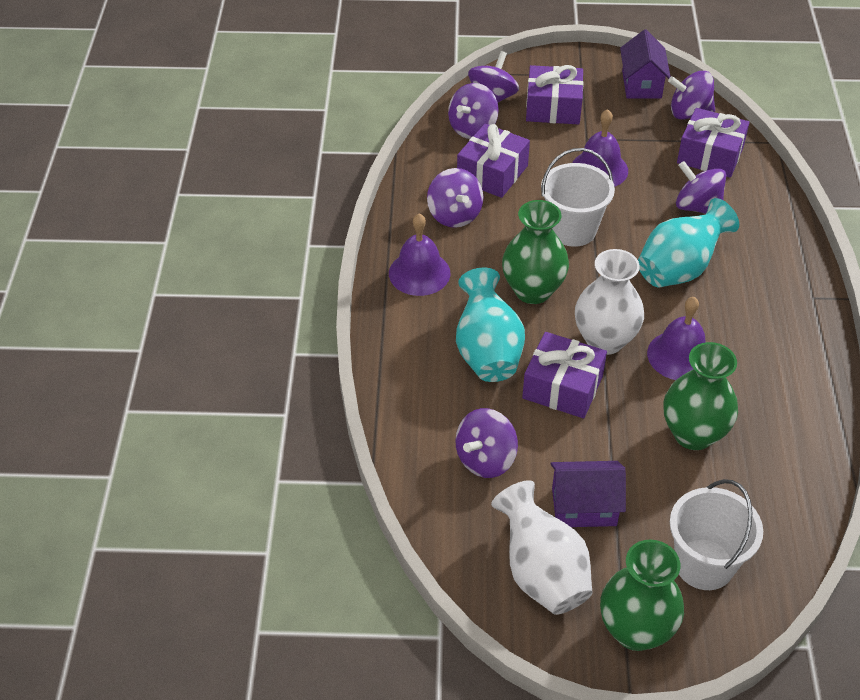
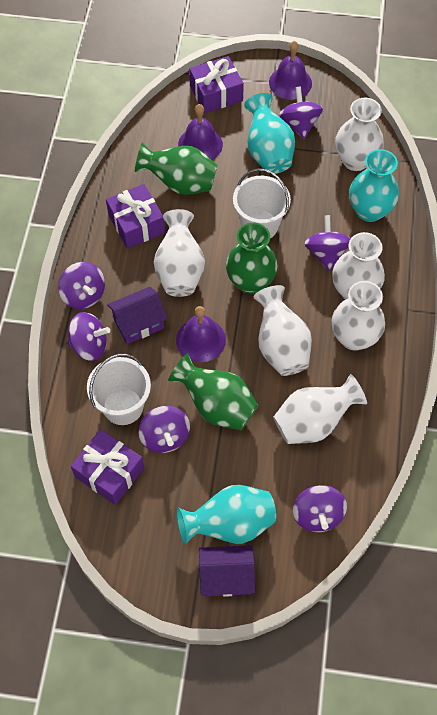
purple gift: 4 -> 3
turquoise vase: 2 -> 3
white vase: 2 -> 6

